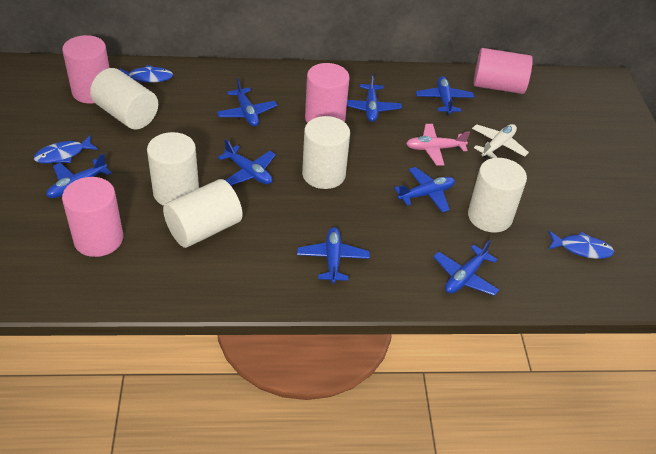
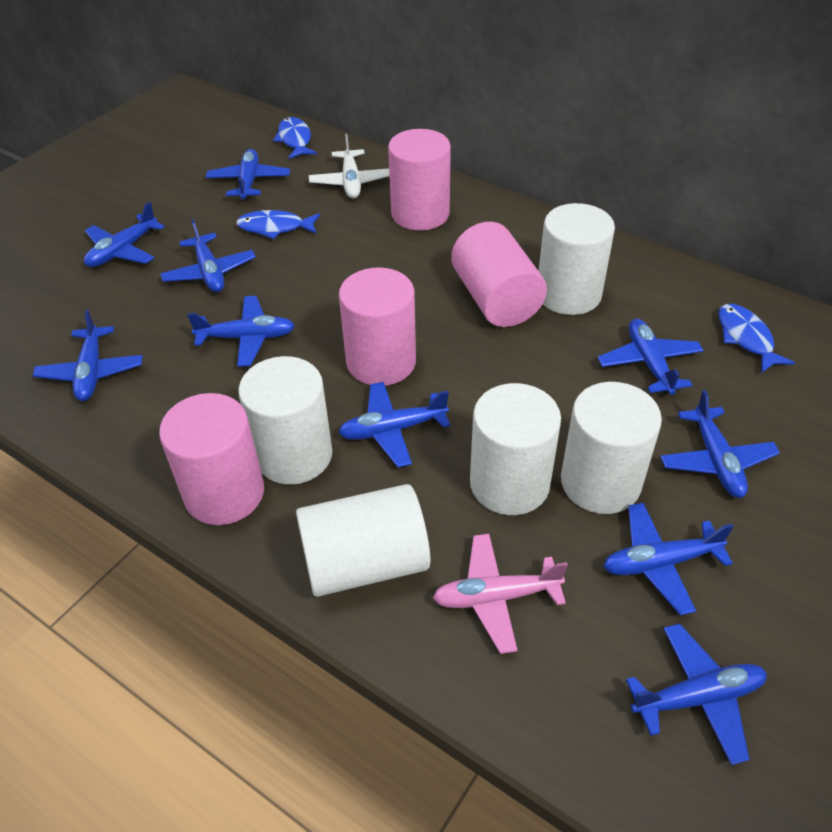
blue plane: 8 -> 10

